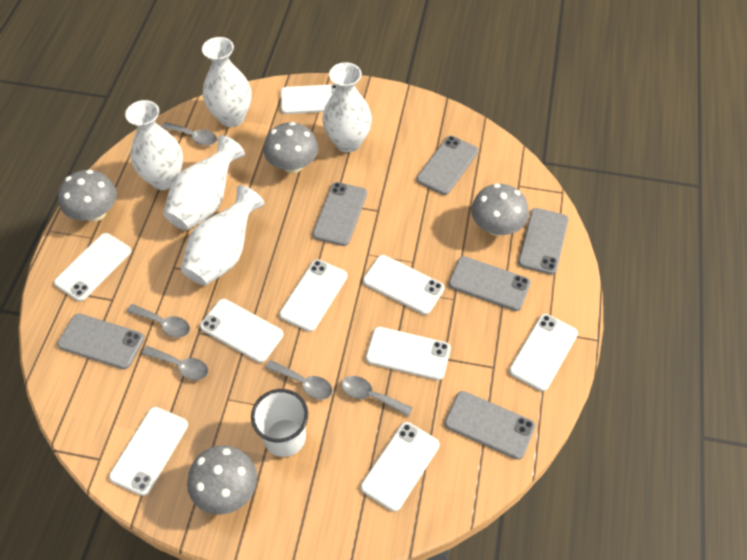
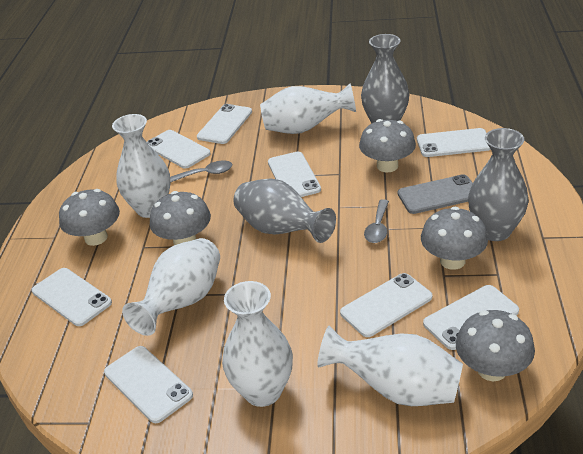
grey mushroom: 4 -> 5
grey phone: 6 -> 1
grey spoon: 5 -> 2
grey vase: 0 -> 3
white cup: 1 -> 0
white phone: 9 -> 8

